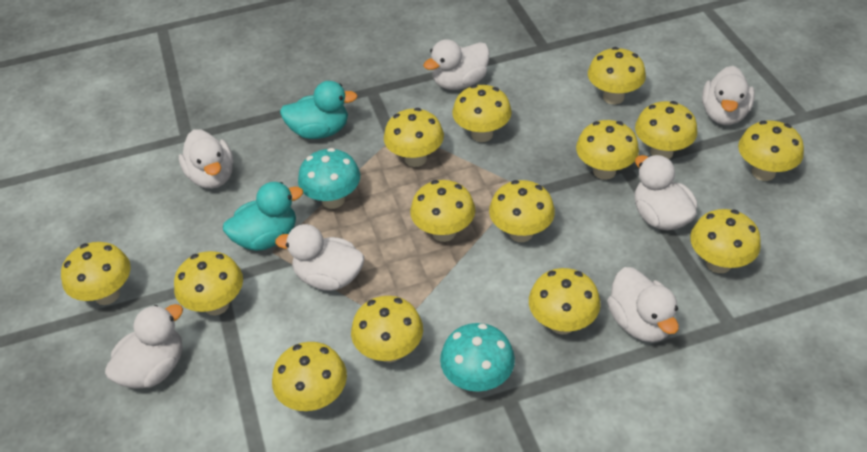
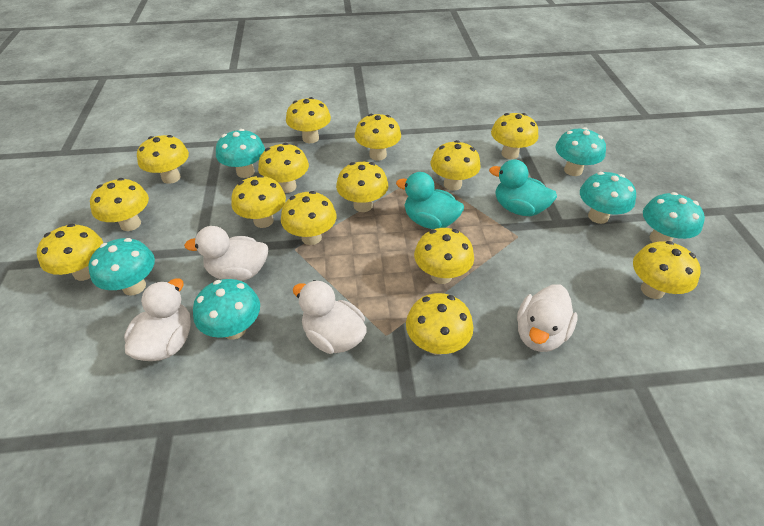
turquoise mushroom: 2 -> 6
white duck: 7 -> 4

